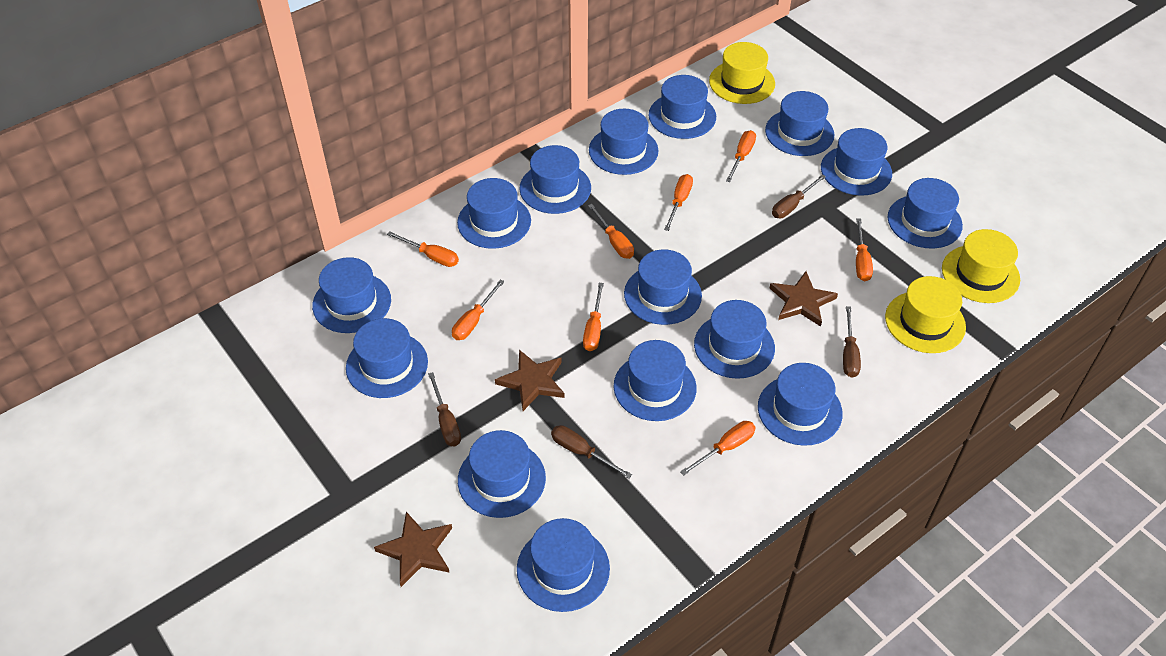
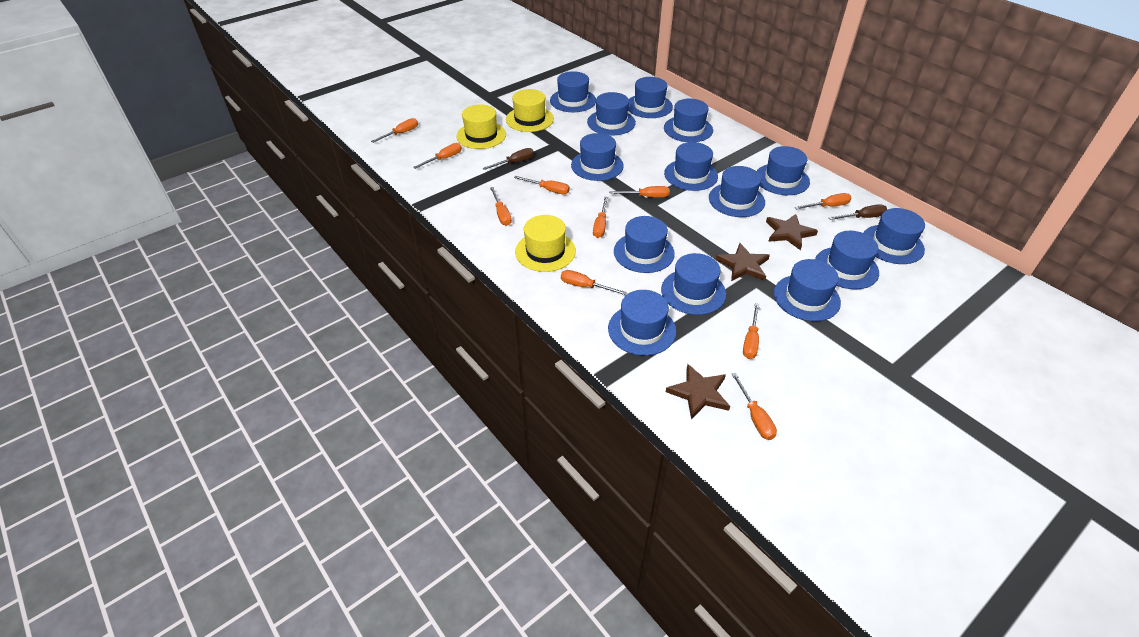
blue hat: 15 -> 14
brown screwdriver: 4 -> 2
orange screwdriver: 8 -> 10

